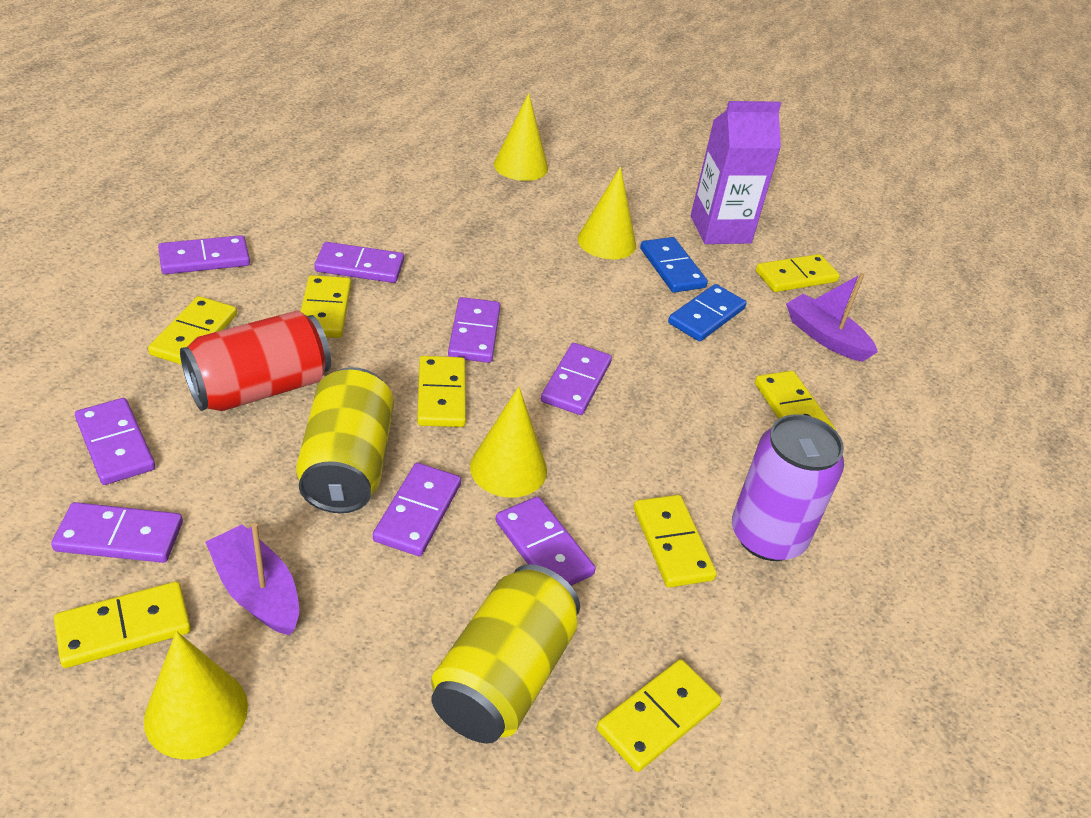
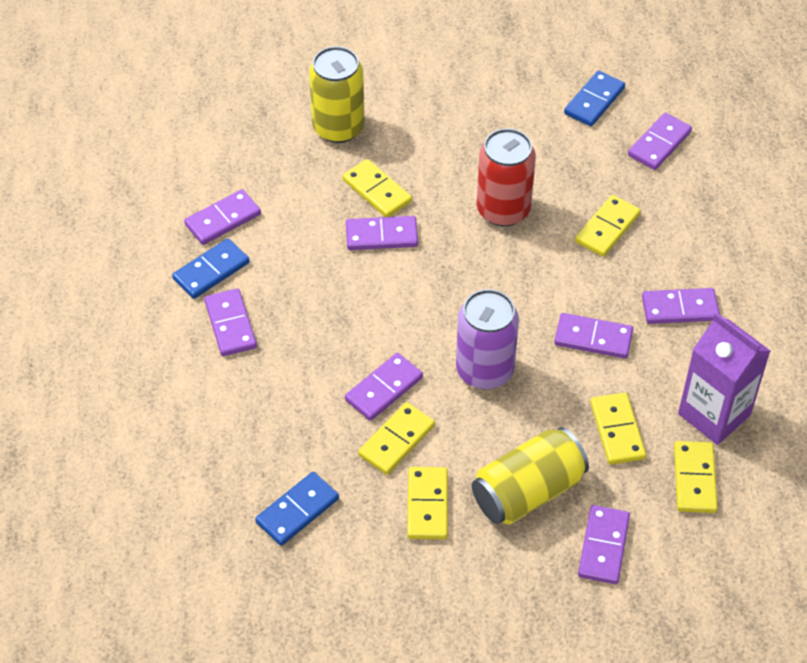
blue domino: 2 -> 3
purple boat: 2 -> 0
yellow cone: 4 -> 0
yellow domino: 8 -> 6

